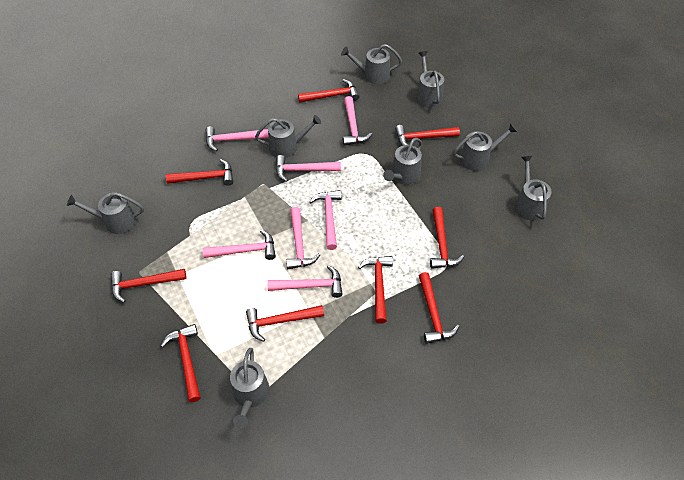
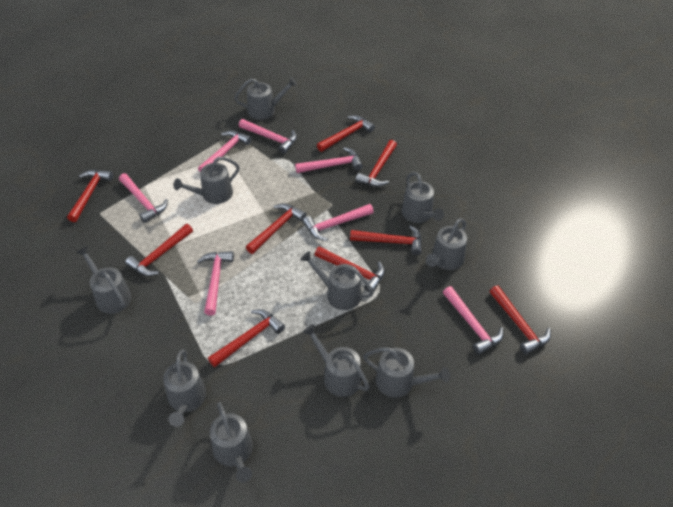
grey watering can: 8 -> 10

